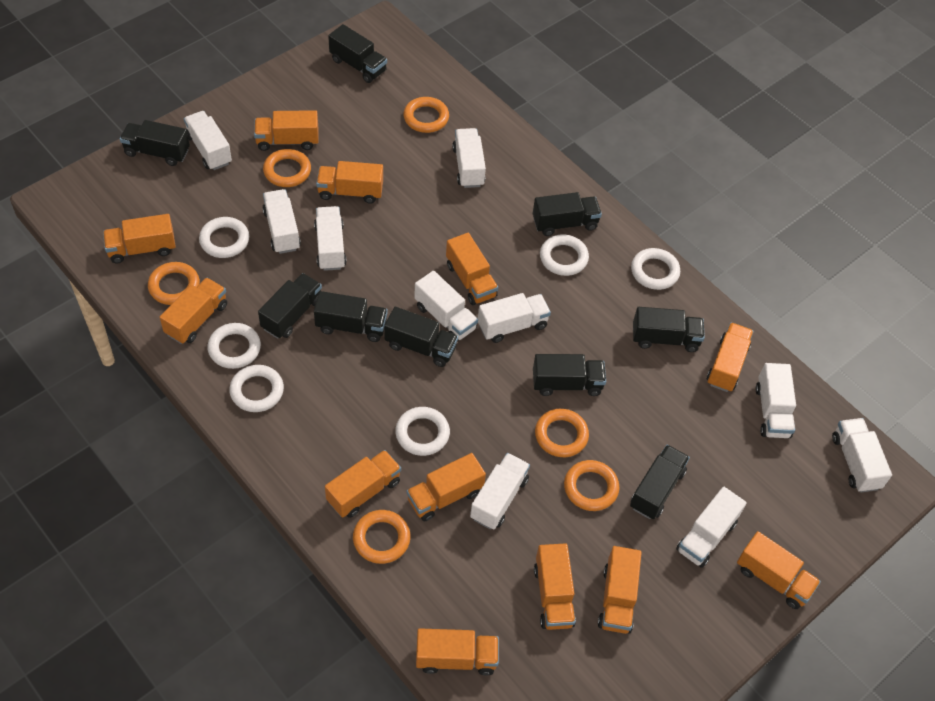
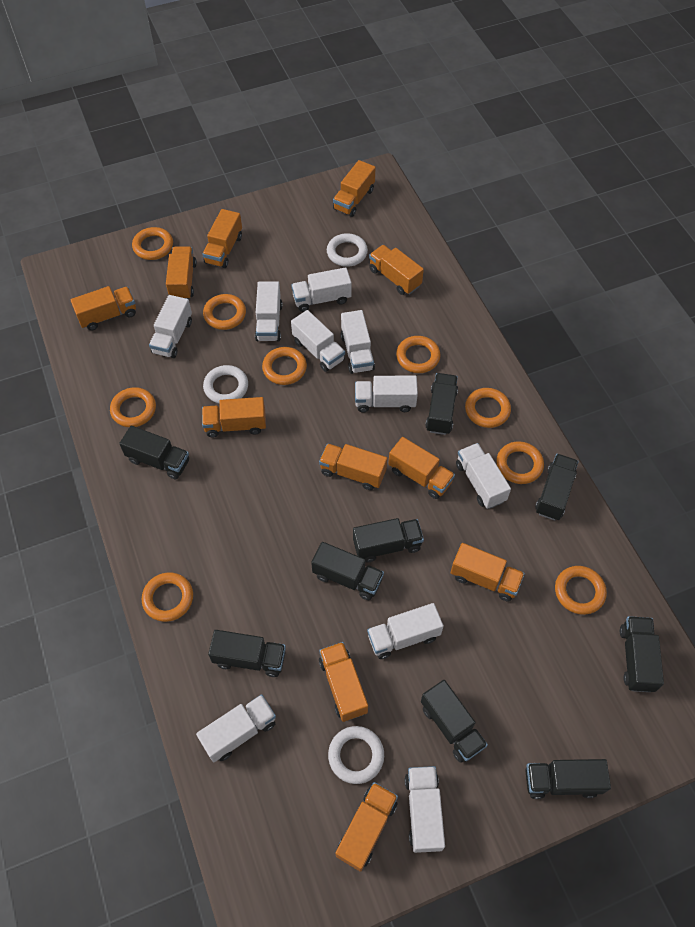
orange ring: 6 -> 9
orange truck: 12 -> 11
white ring: 6 -> 3

